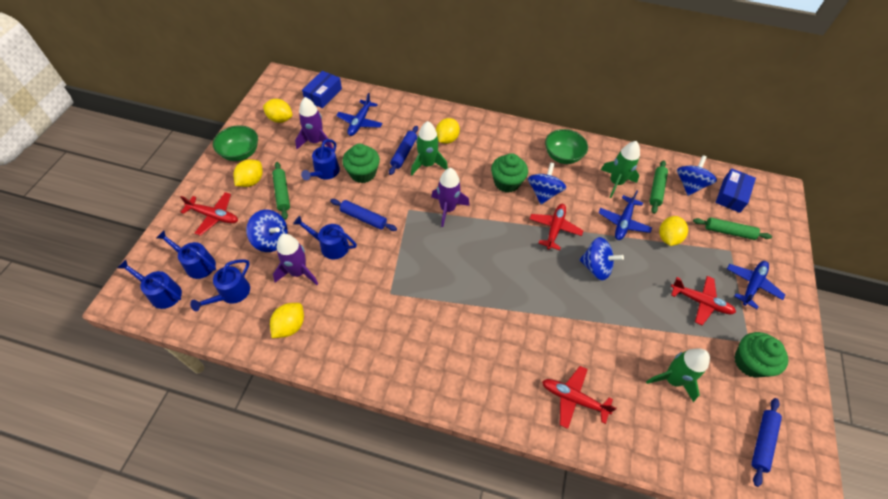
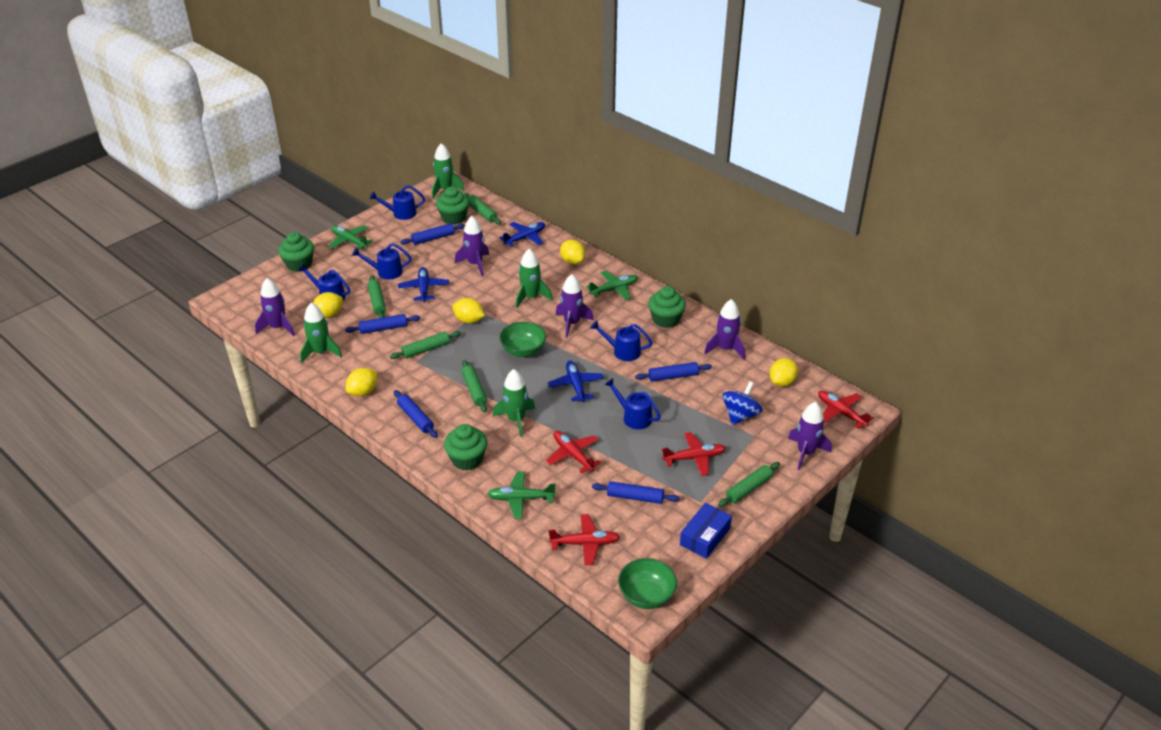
blue box: 2 -> 1
blue rolling pin: 3 -> 5
blue spinning top: 4 -> 1
green cupcake: 3 -> 4
green plane: 0 -> 3
green rocket: 3 -> 4
green rolling pin: 3 -> 5
purple rocket: 3 -> 5

